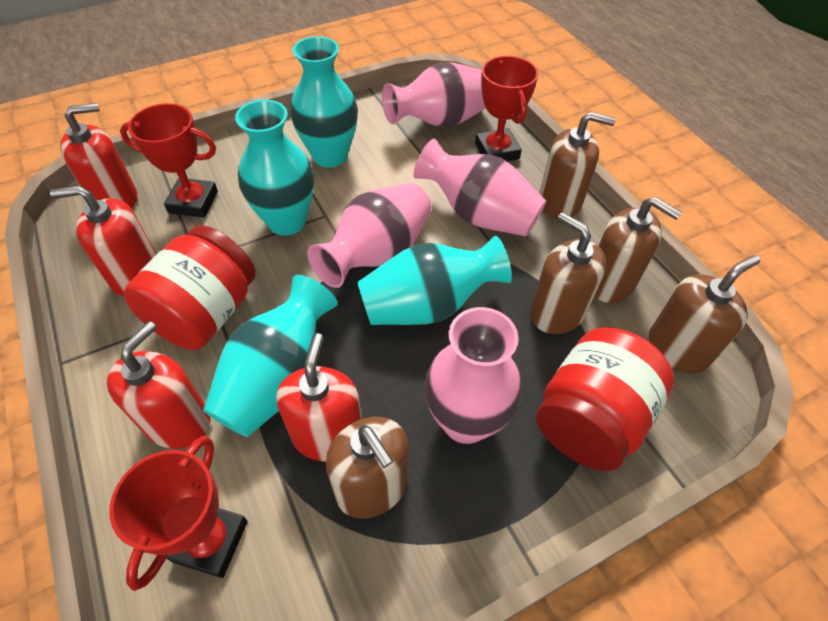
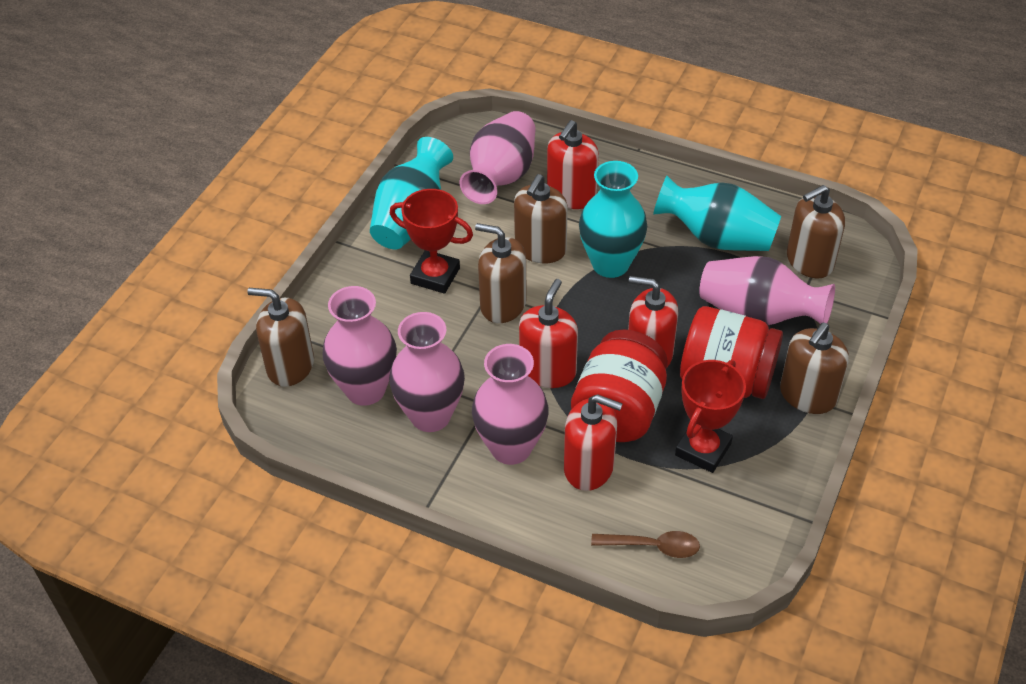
brown spoon: 0 -> 1
pink vase: 4 -> 5
red trophy: 3 -> 2
turquoise vase: 4 -> 3

